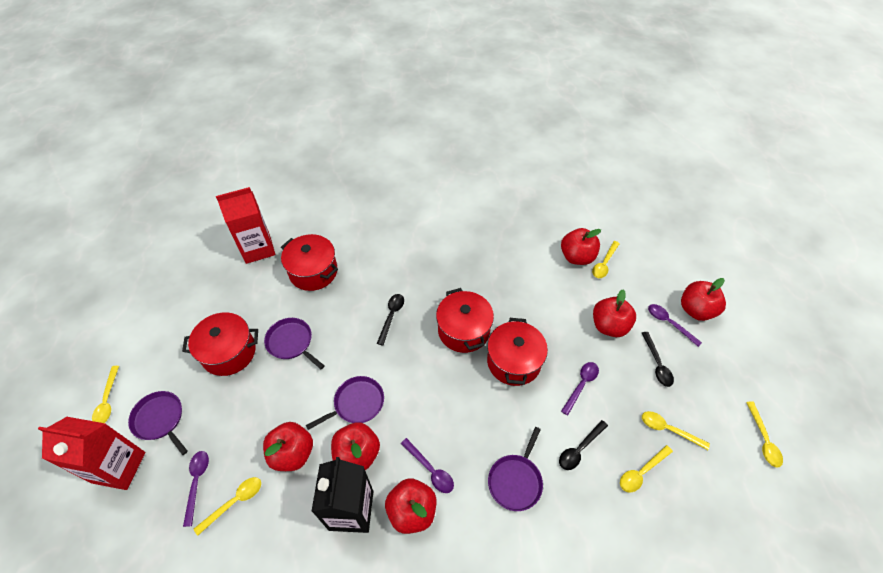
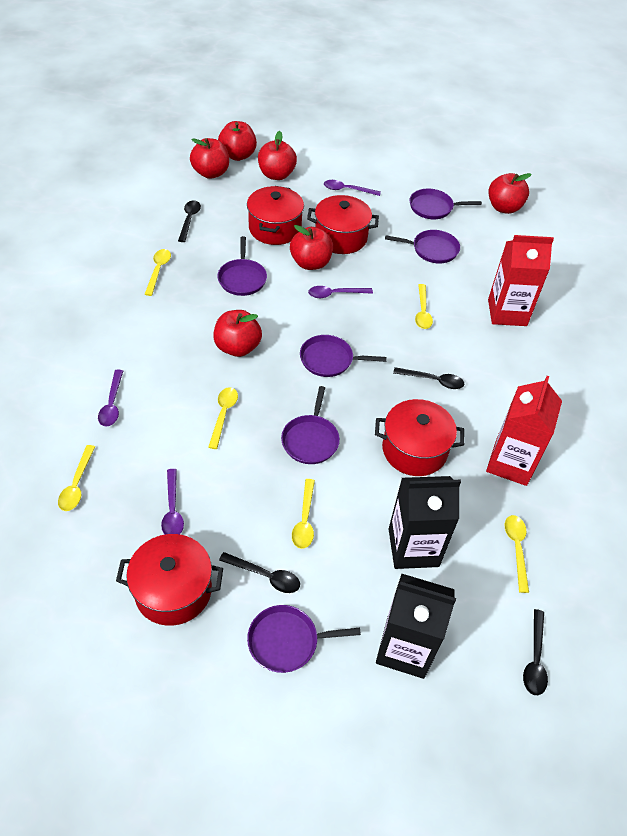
black carton: 1 -> 2
black spoon: 3 -> 4
purple pan: 4 -> 6

